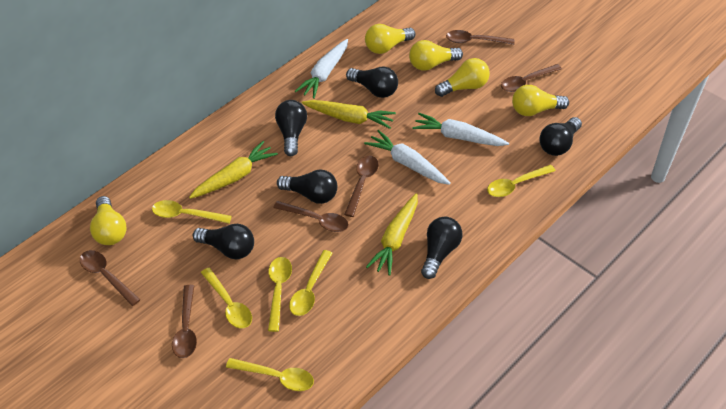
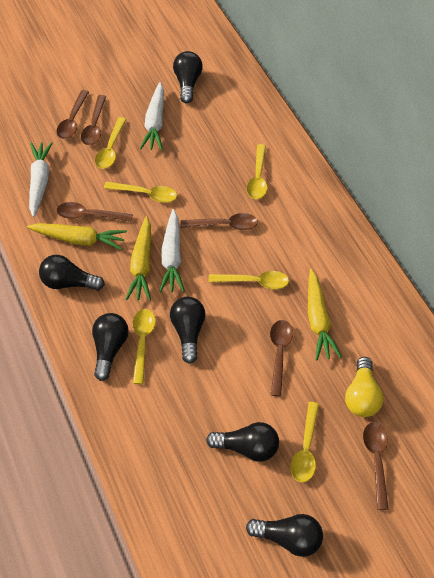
yellow light bulb: 5 -> 1

